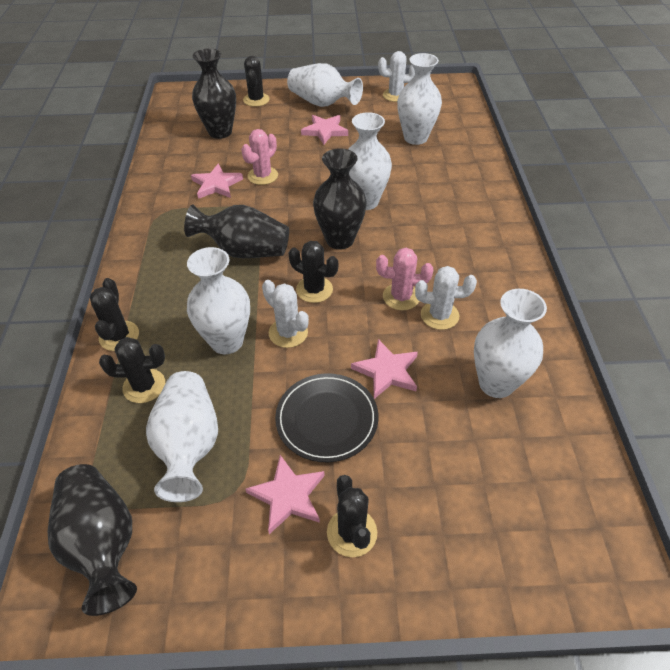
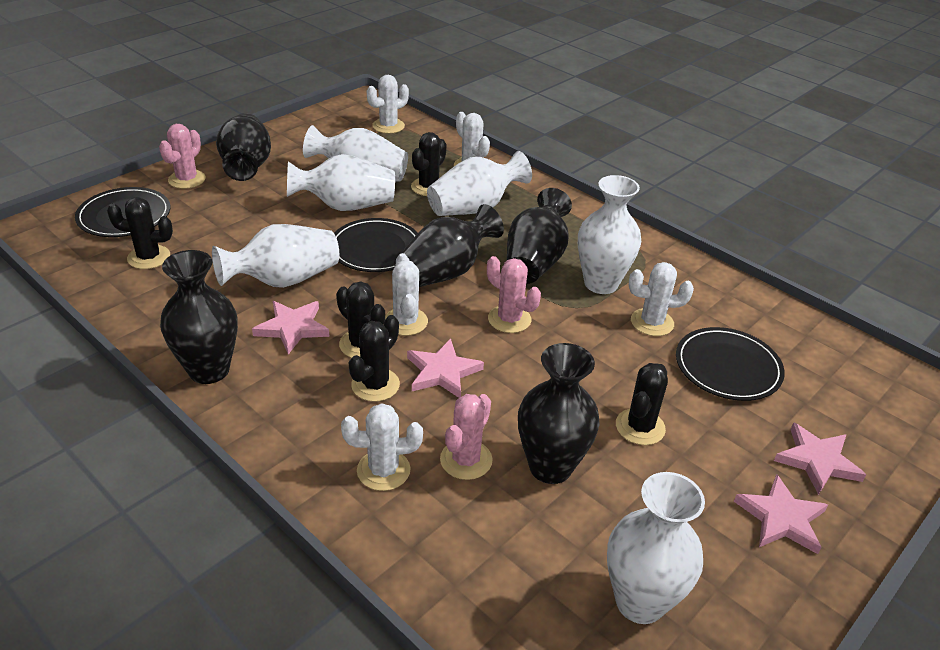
black plate: 1 -> 3
black vase: 4 -> 5
pink cactus: 2 -> 3
white cactus: 3 -> 5

